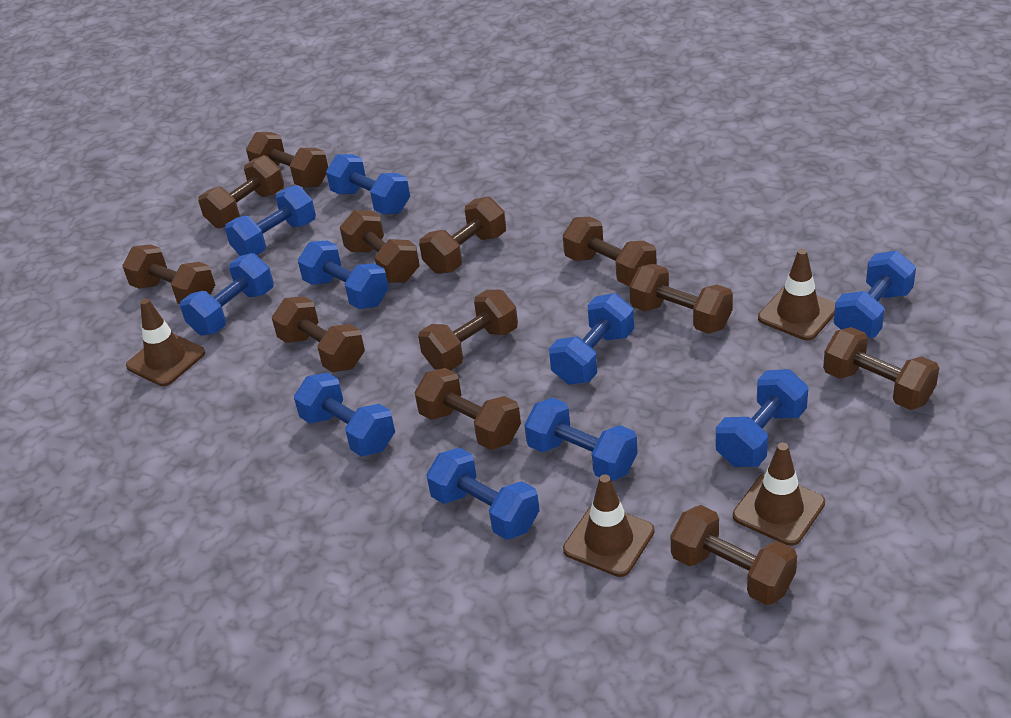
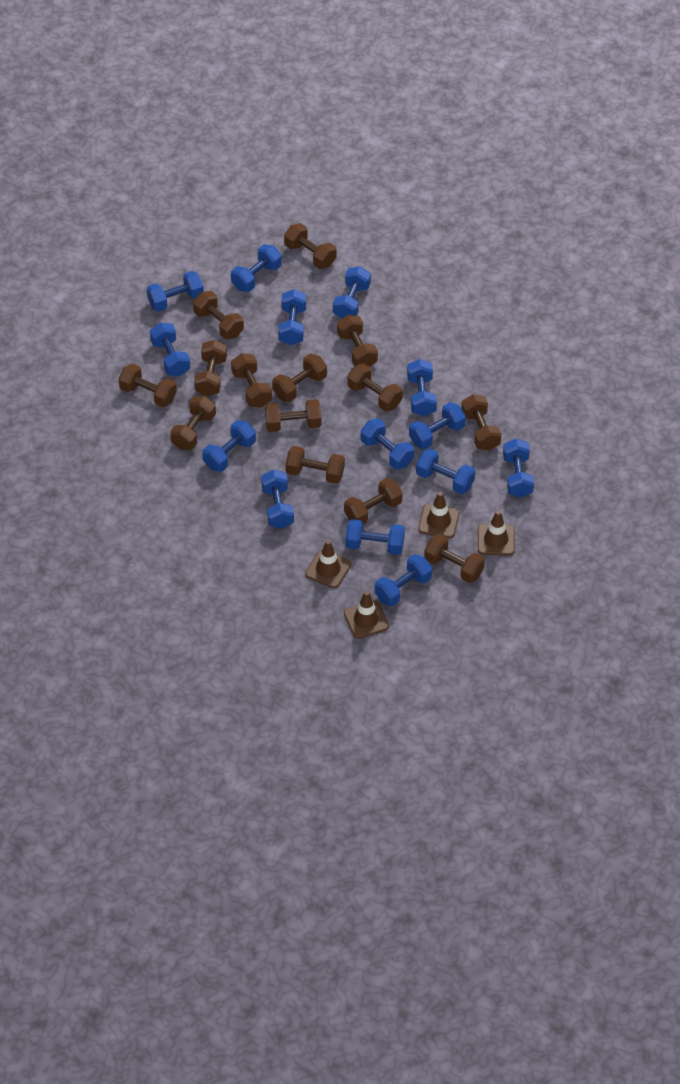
blue dumbbell: 10 -> 14
brown dumbbell: 12 -> 14

